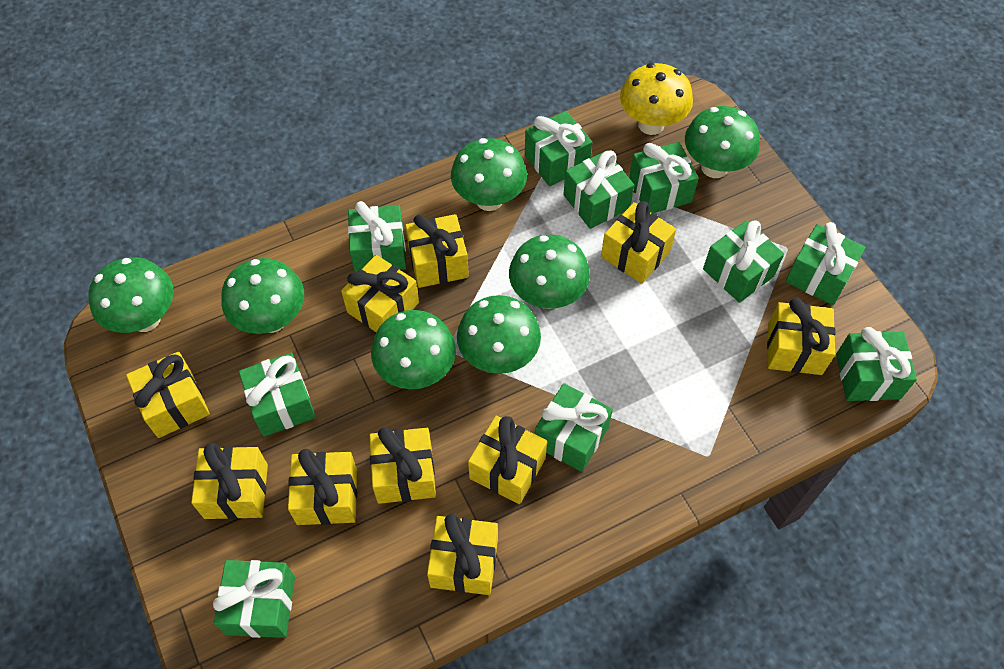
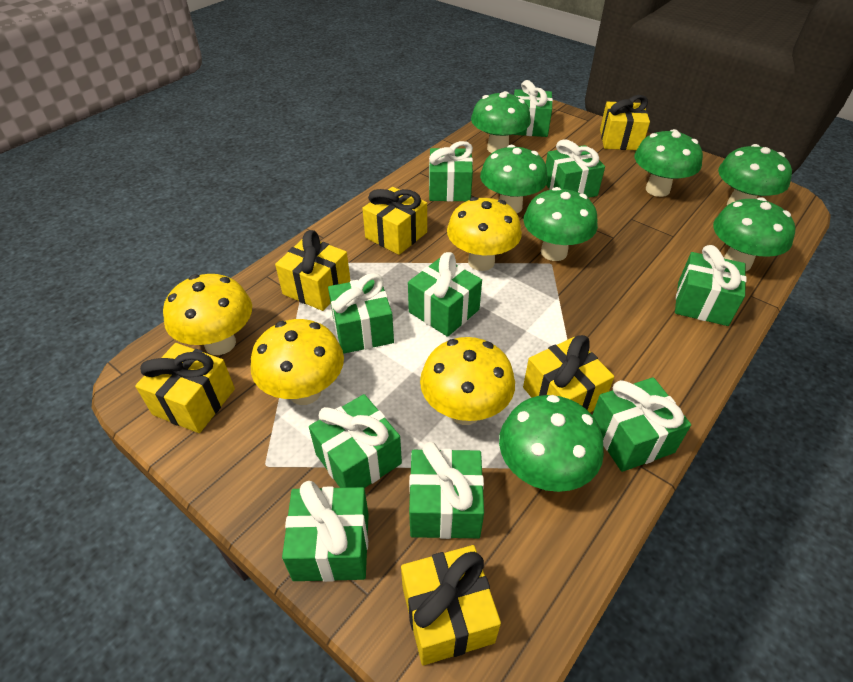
yellow gift: 10 -> 6
yellow mushroom: 1 -> 4

